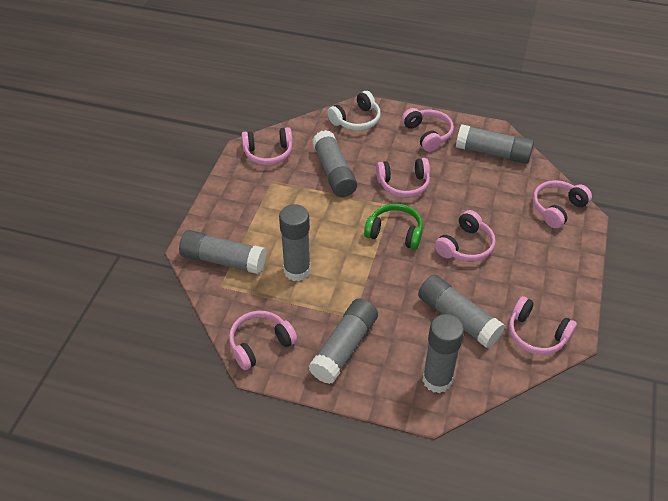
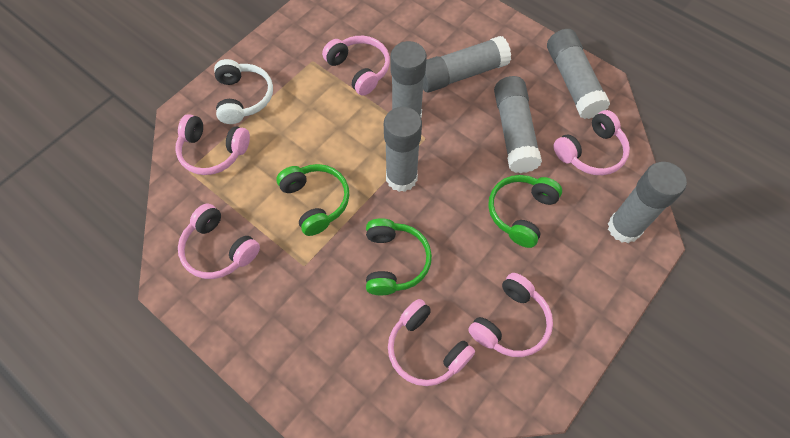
green headphones: 1 -> 3
grey glue stick: 7 -> 6
pink headphones: 7 -> 6

